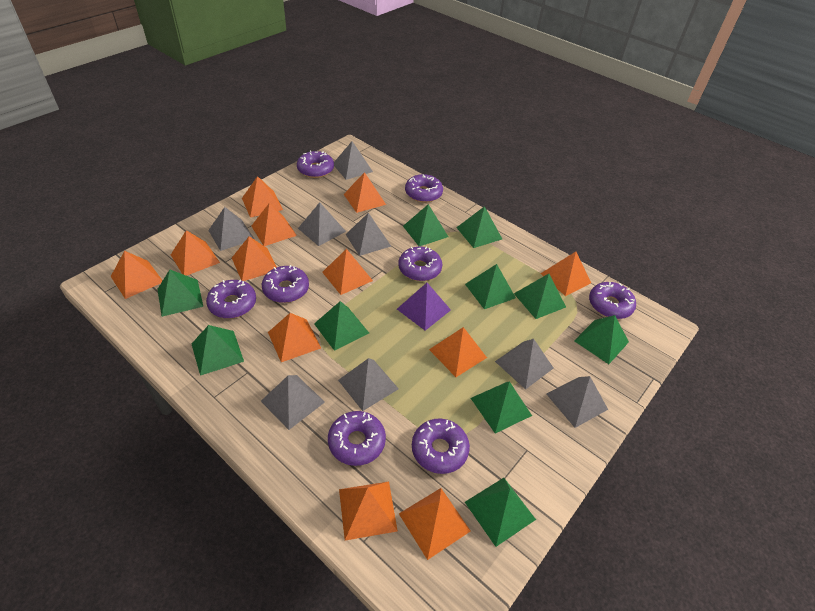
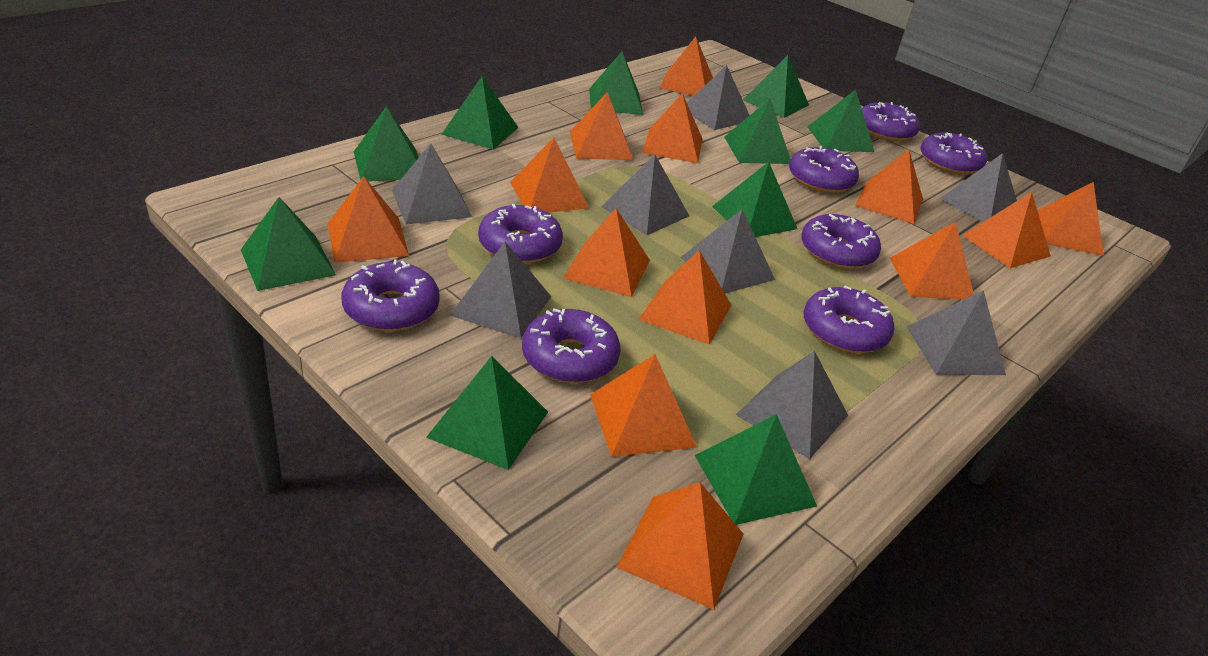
orange pyramid: 12 -> 13
purple pyramid: 1 -> 0

